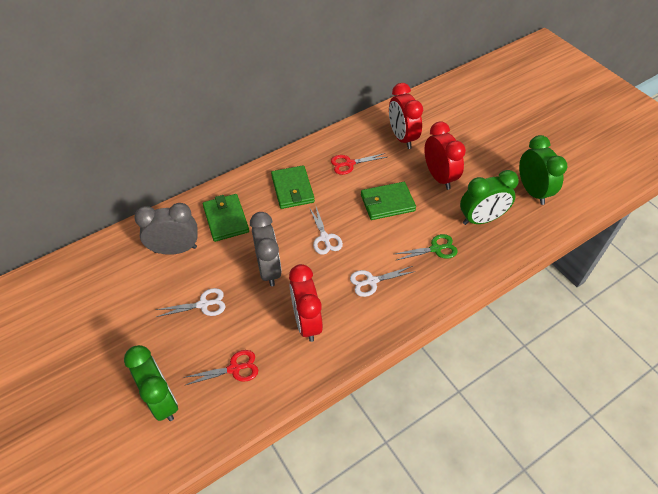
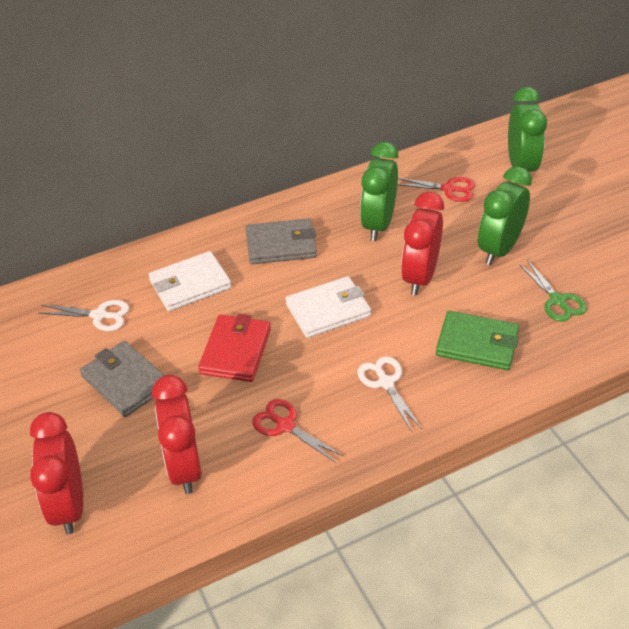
green wallet: 3 -> 1
grey clock: 2 -> 0
grey wallet: 0 -> 2
red wallet: 0 -> 1
white scissors: 3 -> 2
white wallet: 0 -> 2

